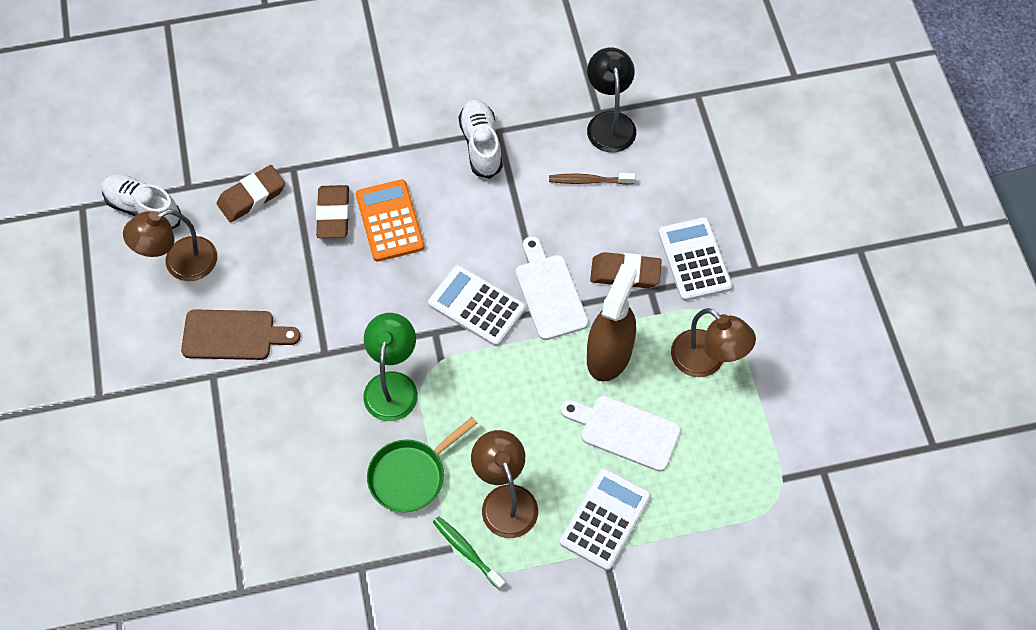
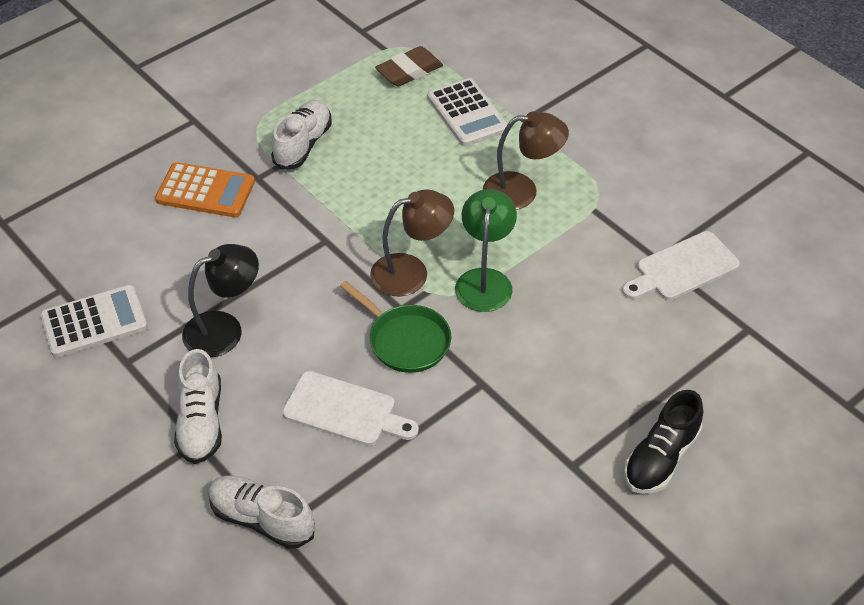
black shoe: 0 -> 1
brown cutting board: 1 -> 0
brown eraser: 3 -> 1
brown lamp: 3 -> 2
brown spray bottle: 1 -> 0
brown toothbrush: 1 -> 0
green toothbrush: 1 -> 0
white calculator: 3 -> 2
white shoe: 2 -> 3

